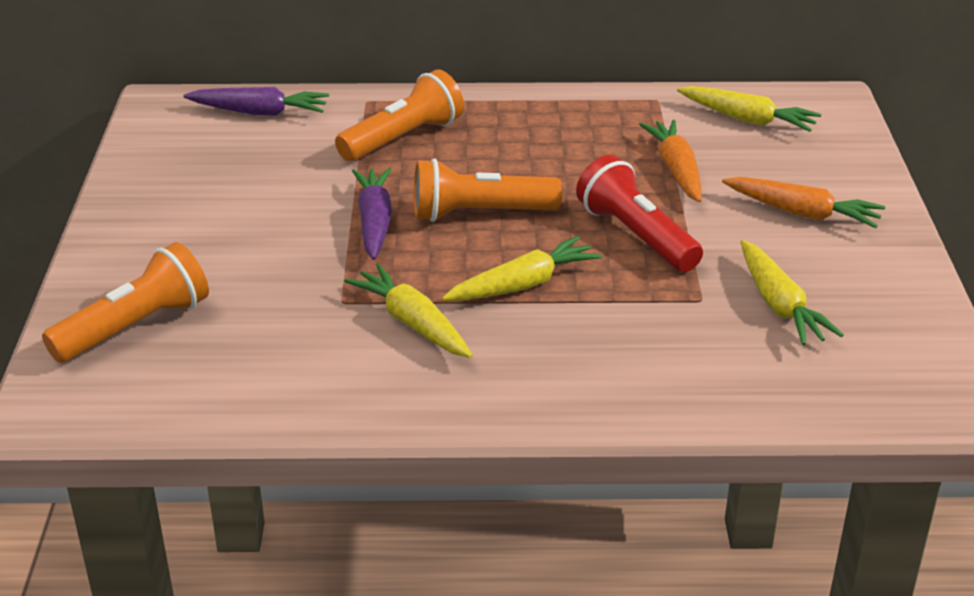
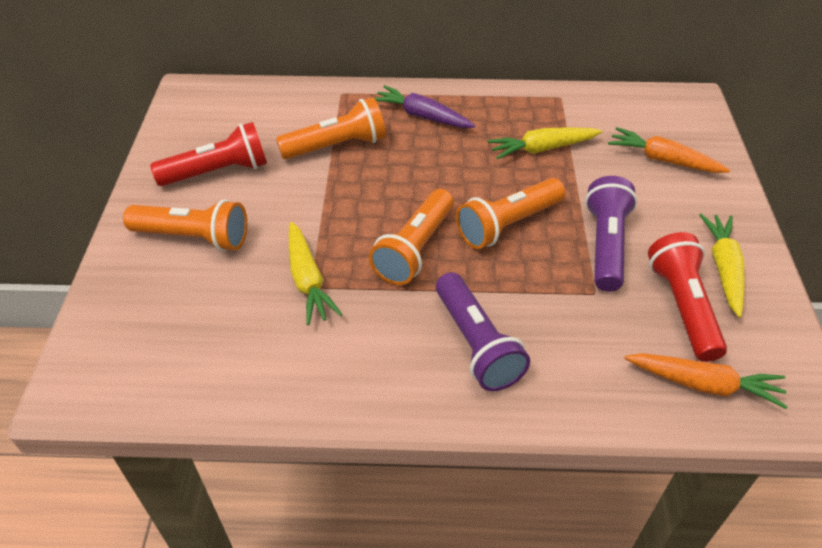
orange flashlight: 3 -> 4
purple carrot: 2 -> 1
purple flashlight: 0 -> 2
red flashlight: 1 -> 2
yellow carrot: 4 -> 3

